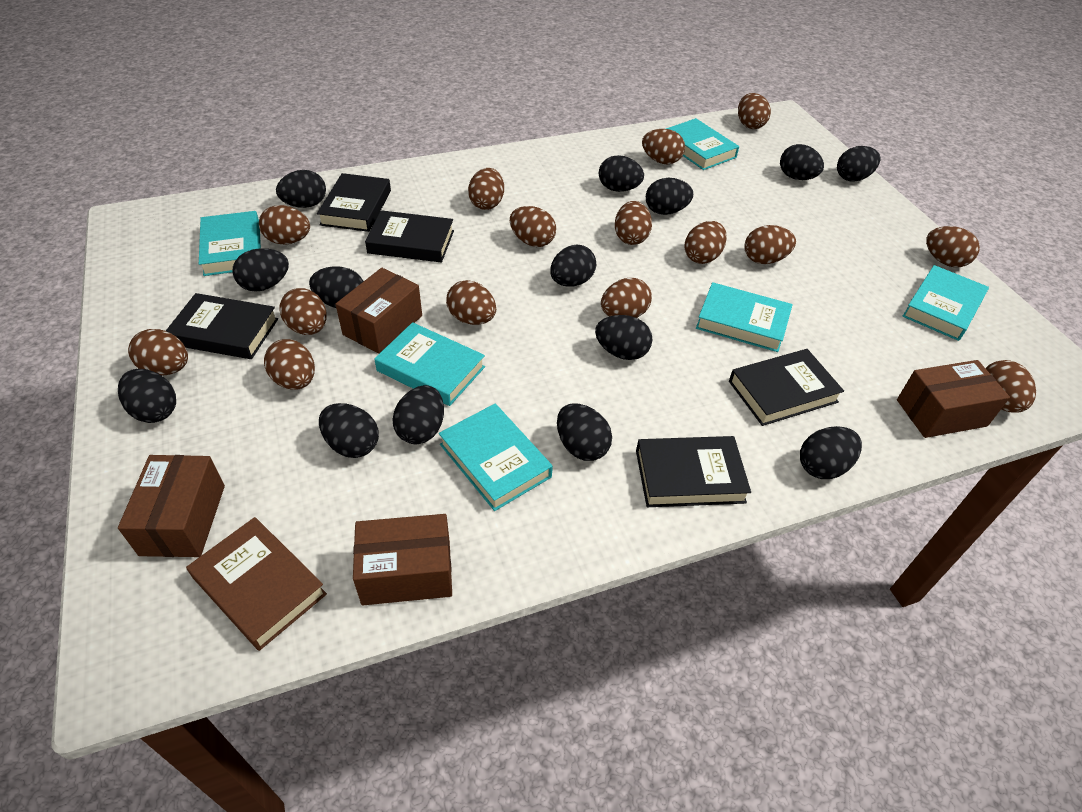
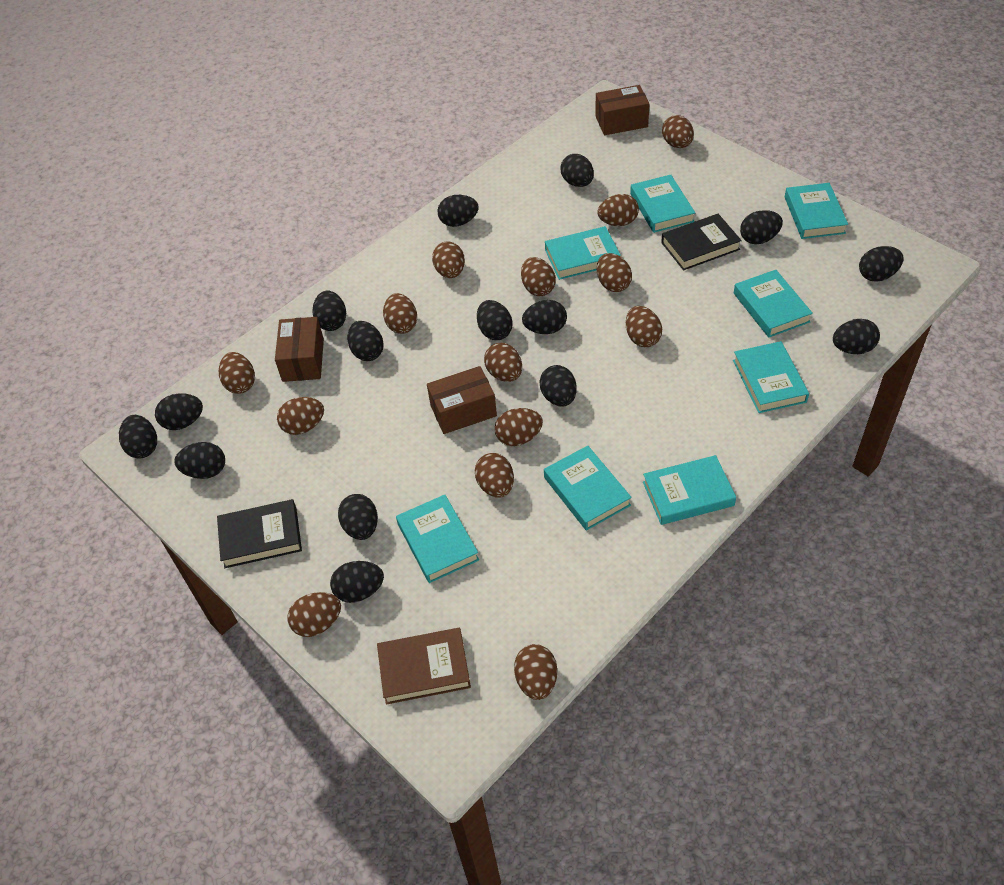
black book: 5 -> 2
black egg: 14 -> 15
brown box: 4 -> 3
brown egg: 15 -> 14
turquoise book: 6 -> 8

